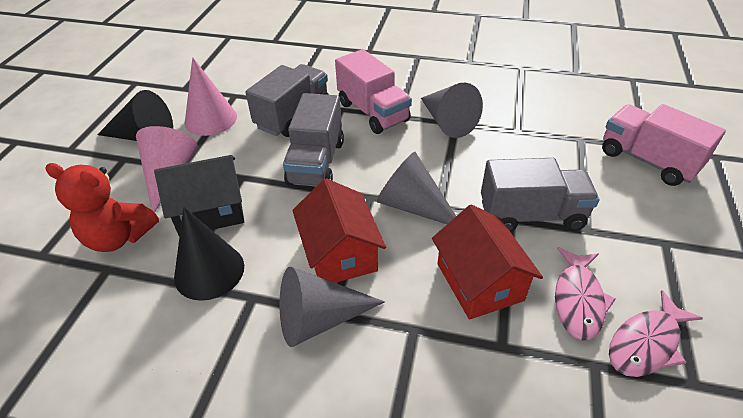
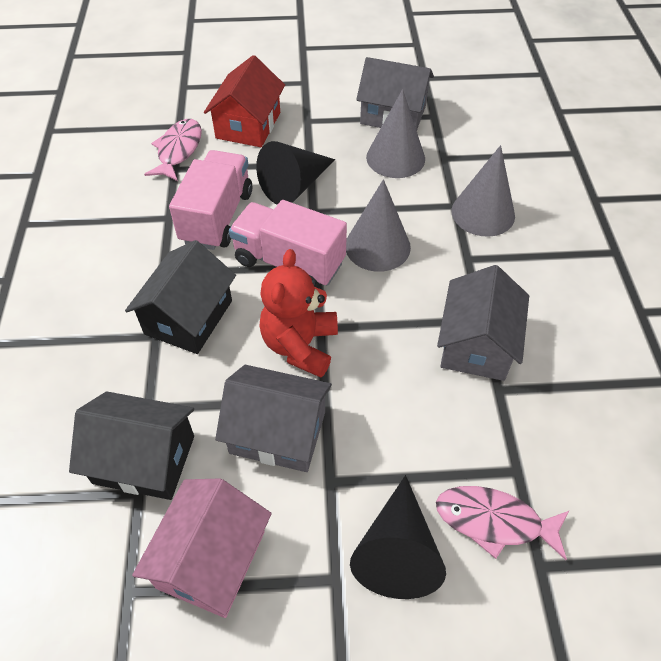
black house: 1 -> 2
grey house: 0 -> 3
grey truck: 3 -> 0
pink cone: 2 -> 0
pink house: 0 -> 1
red house: 2 -> 1

